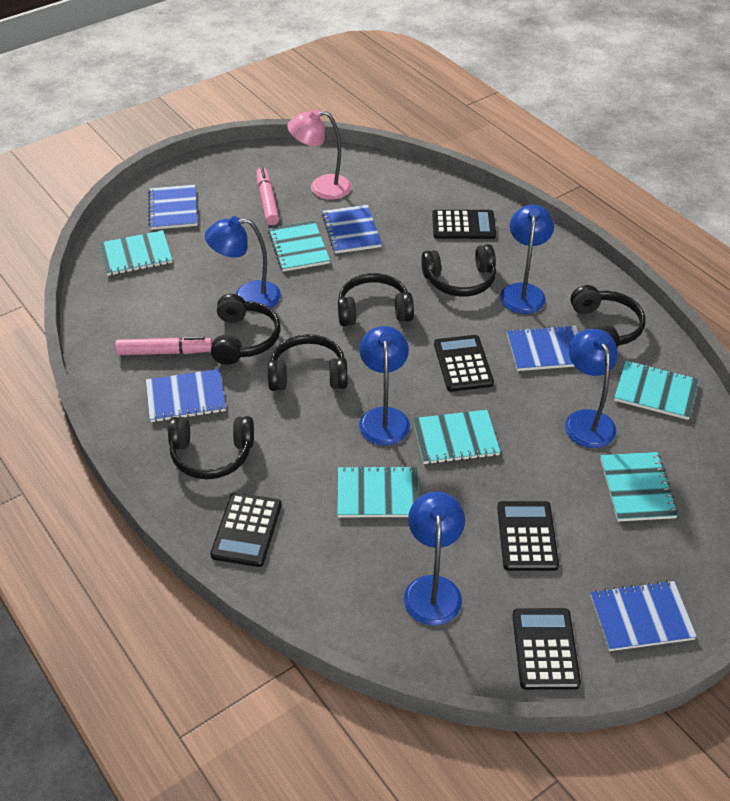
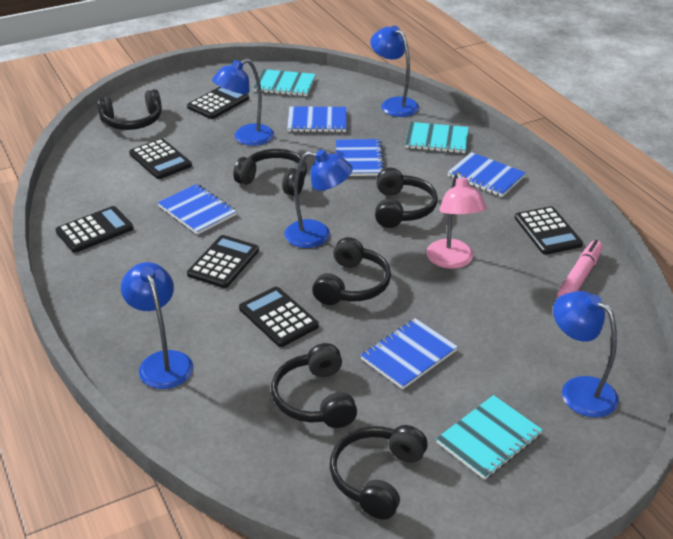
black calculator: 5 -> 6
pink marker: 2 -> 1
turquoise notebook: 6 -> 3

